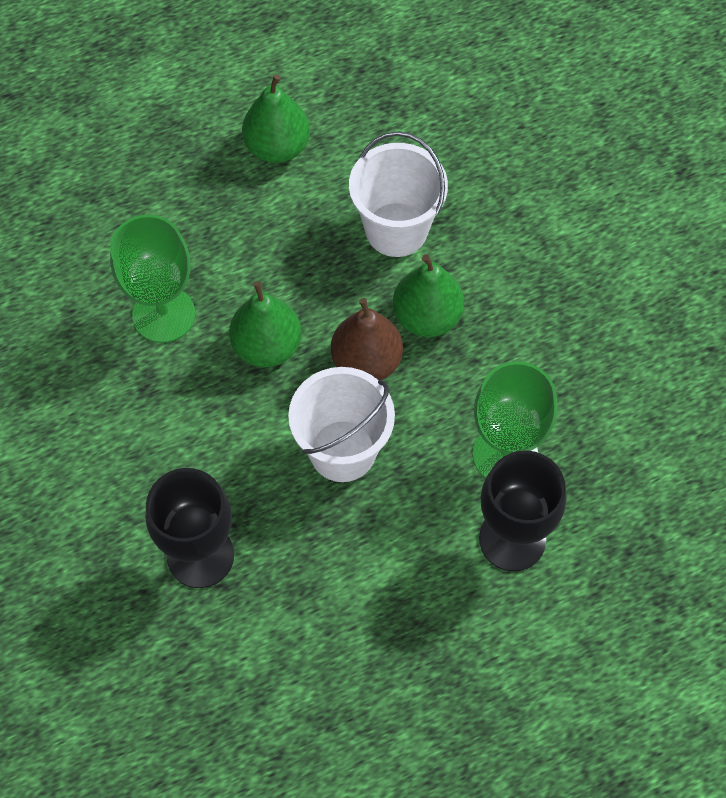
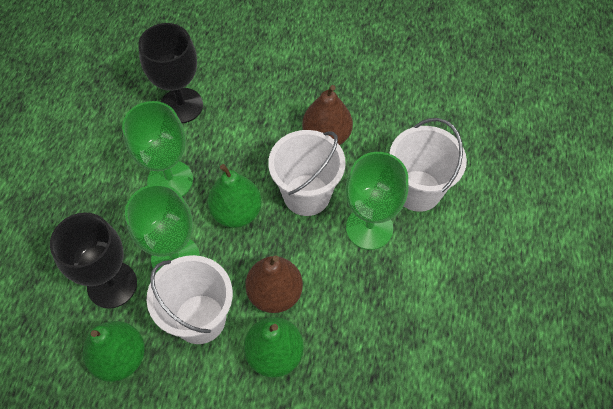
brown pear: 1 -> 2
green goblet: 2 -> 3
white bucket: 2 -> 3

